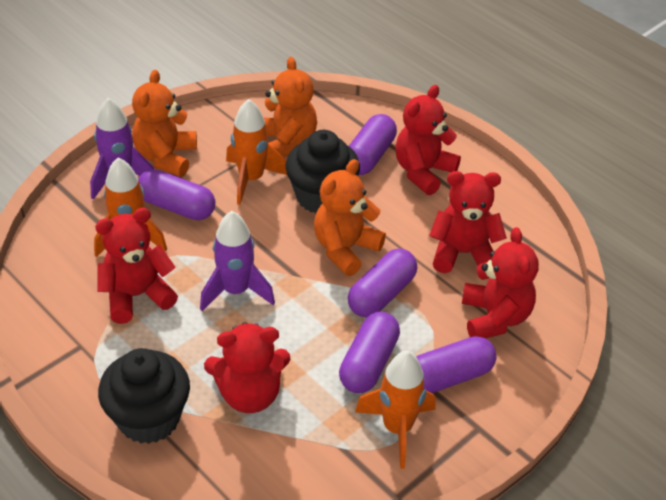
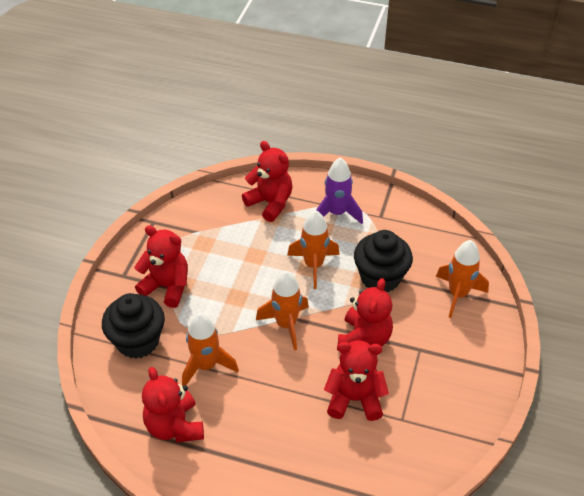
orange rocket: 3 -> 4
orange teddy bear: 3 -> 0
purple capsule: 5 -> 0
purple rocket: 2 -> 1

